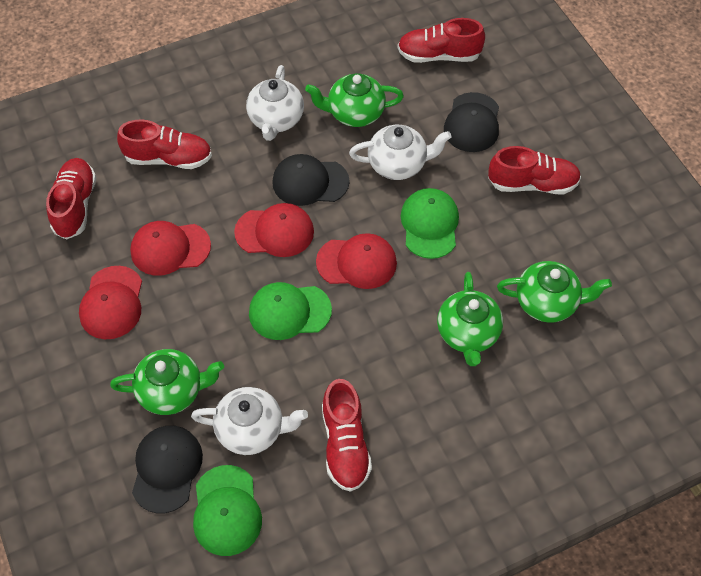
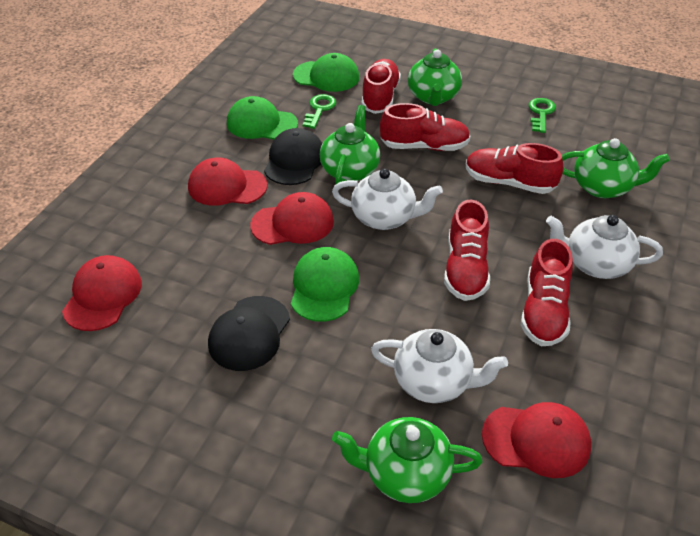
black cap: 3 -> 2
green key: 0 -> 2

